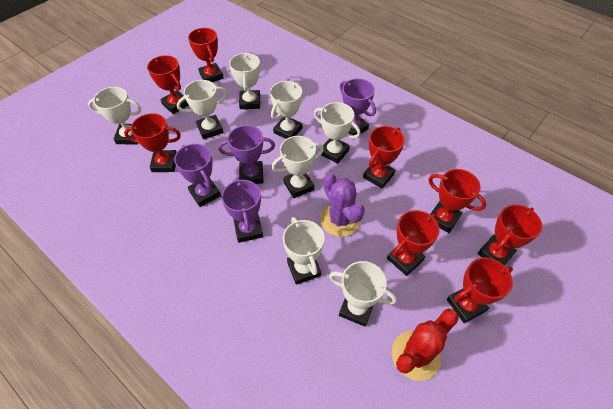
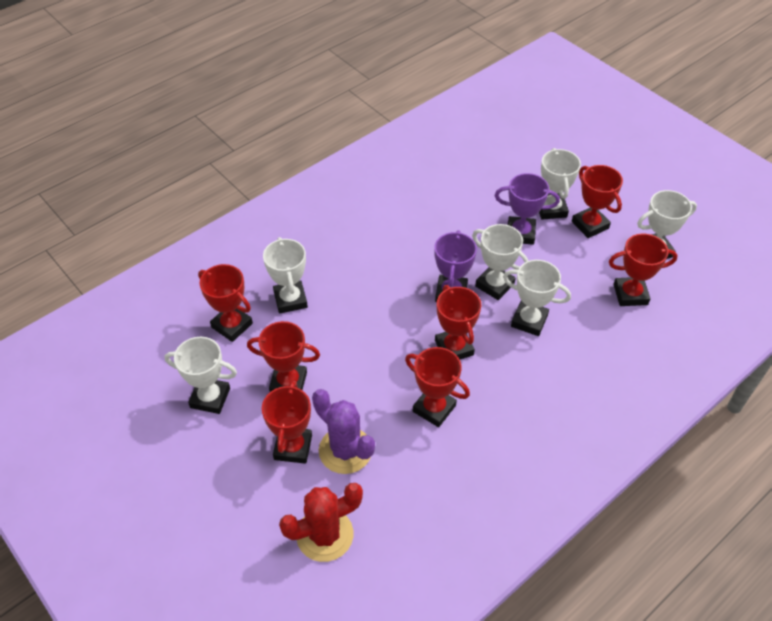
purple trophy: 4 -> 2
red trophy: 8 -> 7
white trophy: 8 -> 6

